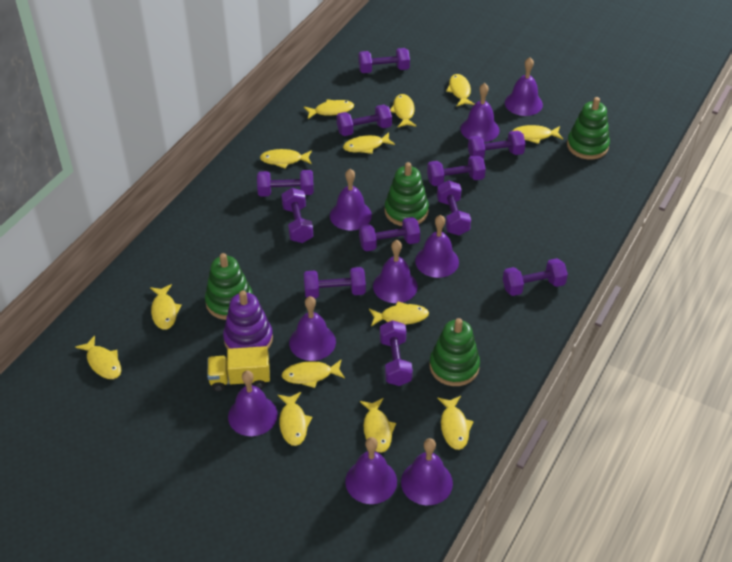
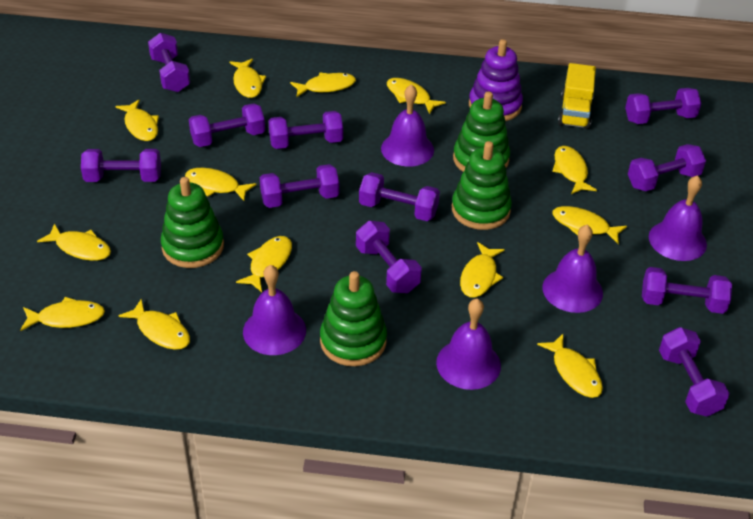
purple bell: 9 -> 5

